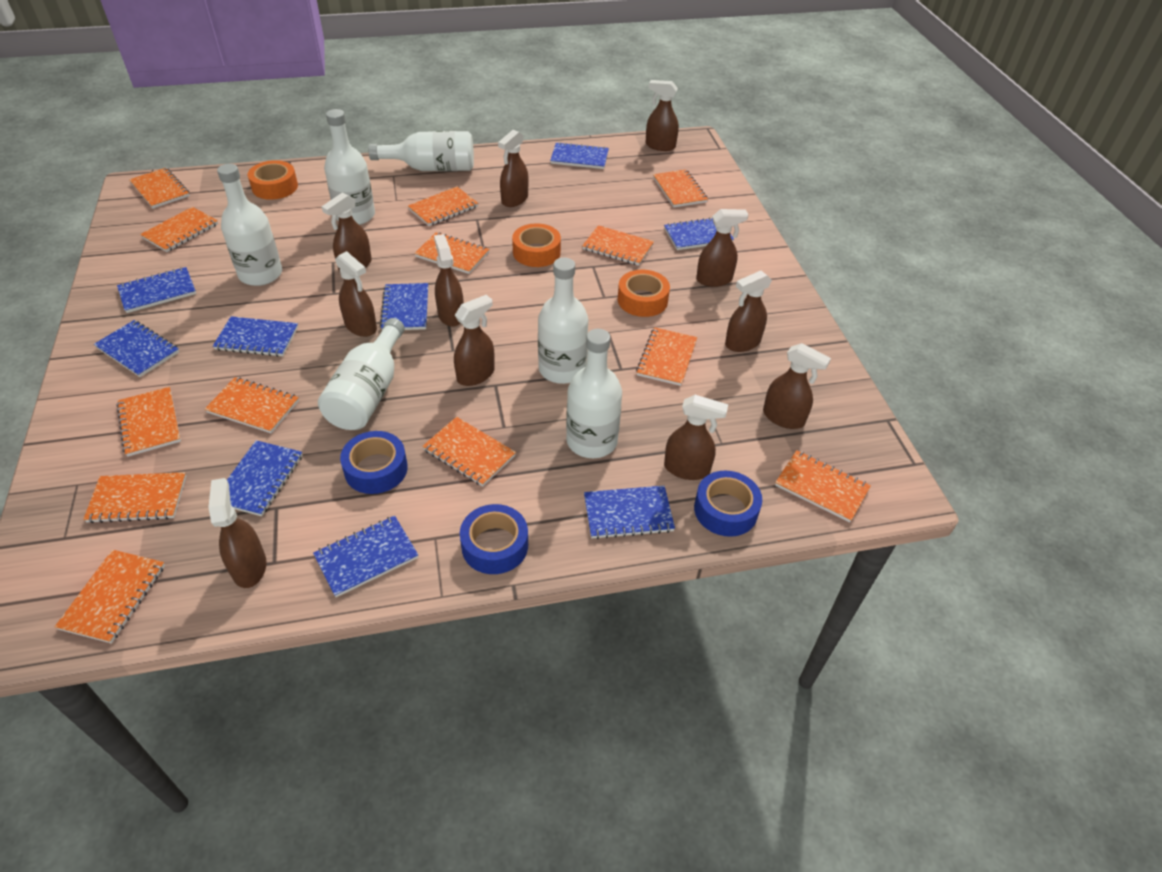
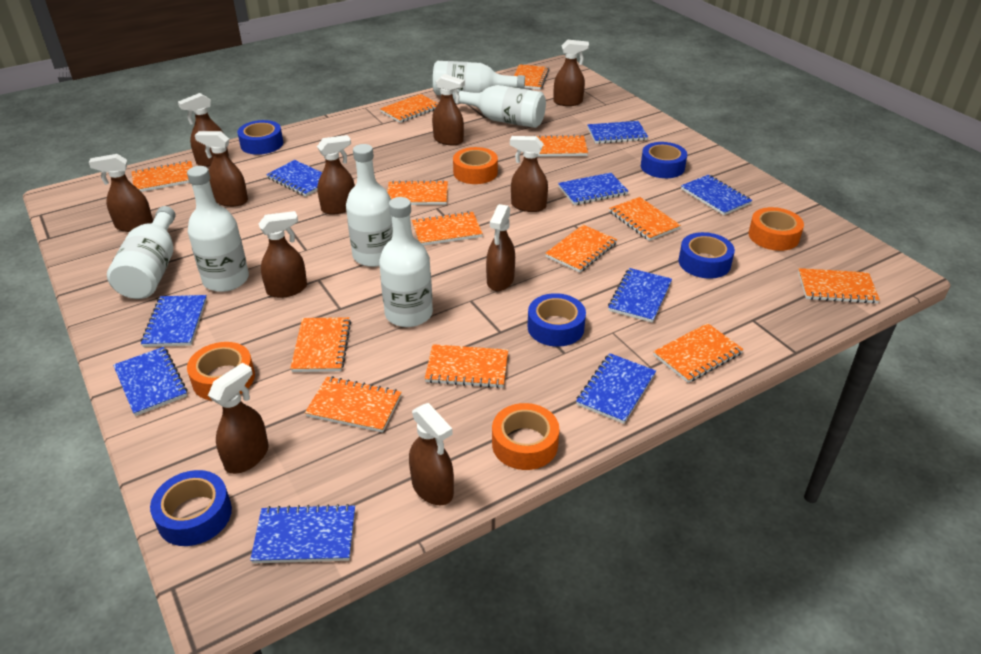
blue tape: 3 -> 5
orange tape: 3 -> 4

